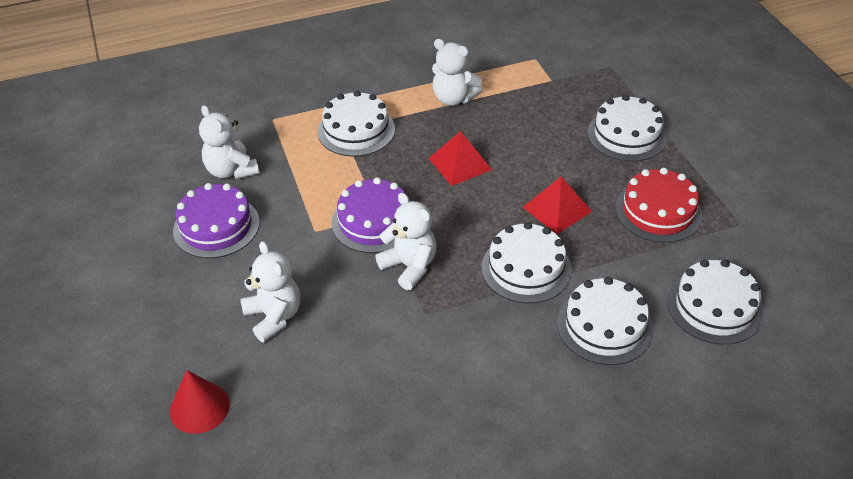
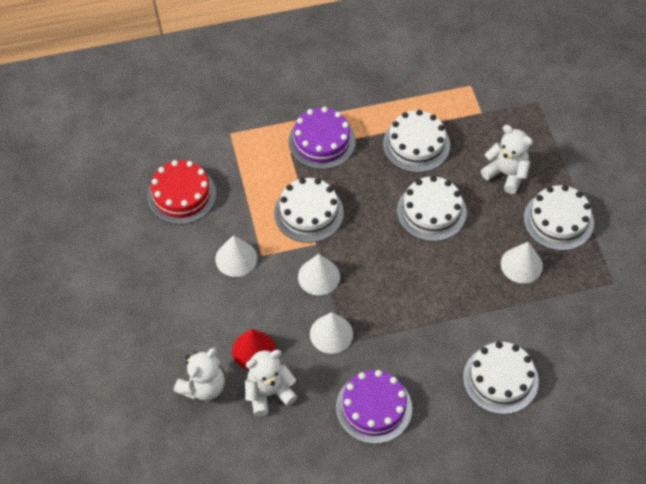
red pyramid: 2 -> 0
white cone: 0 -> 4
white teddy bear: 4 -> 3

